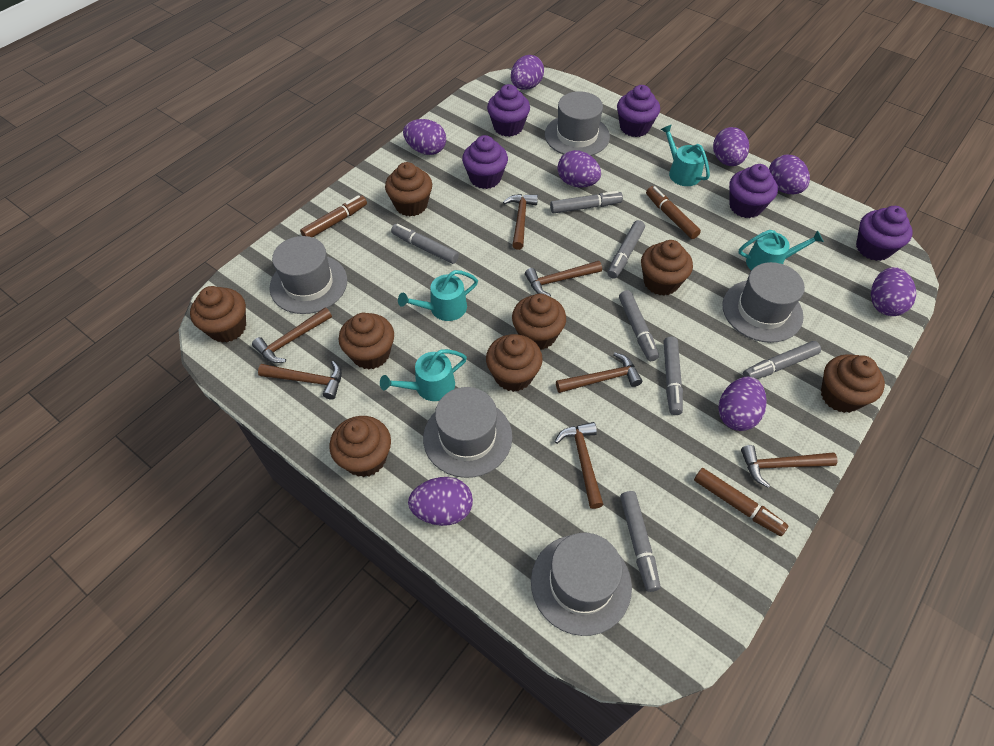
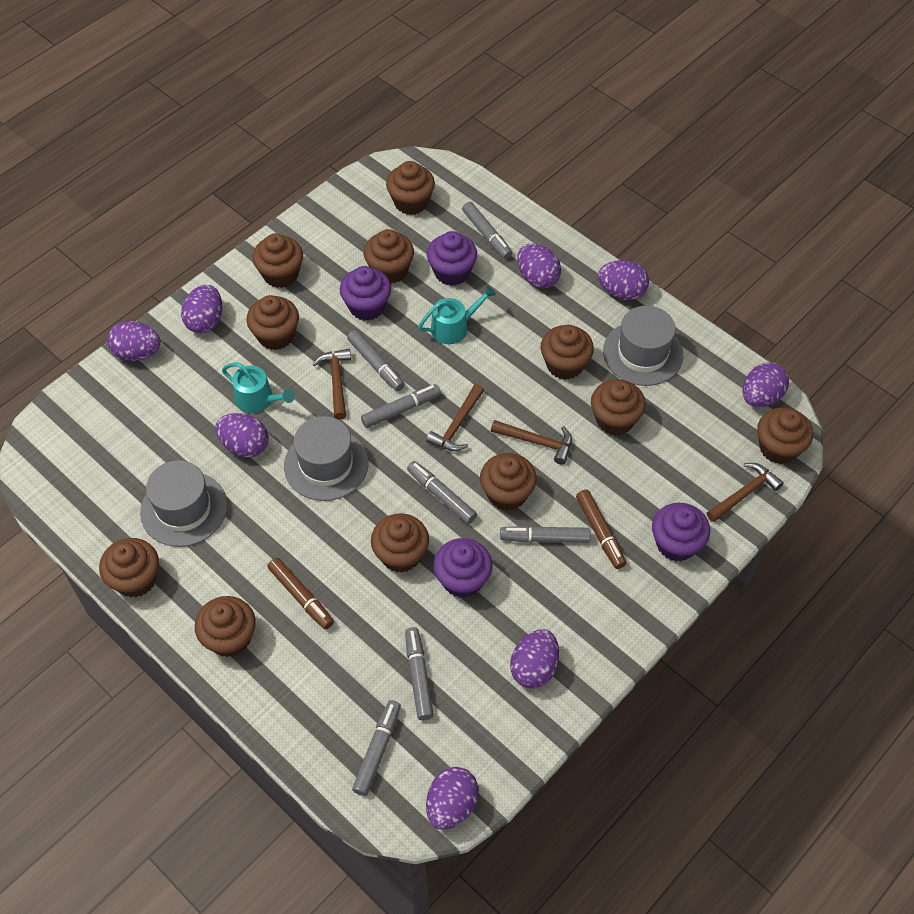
brown cupcake: 8 -> 11
brown hammer: 7 -> 4
brown marker: 3 -> 2
grey hat: 5 -> 3
purple cupcake: 5 -> 4
turquoise watering can: 4 -> 2

